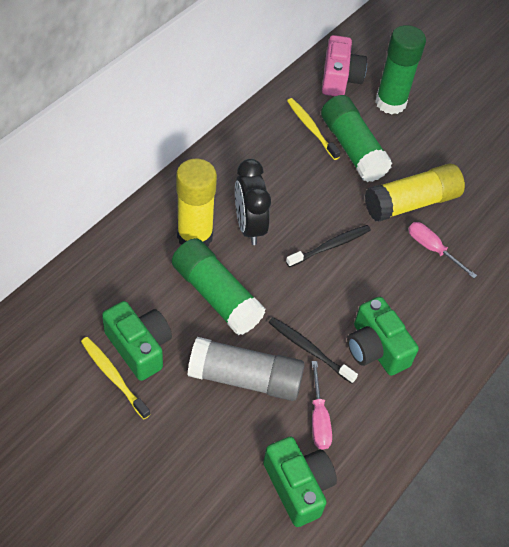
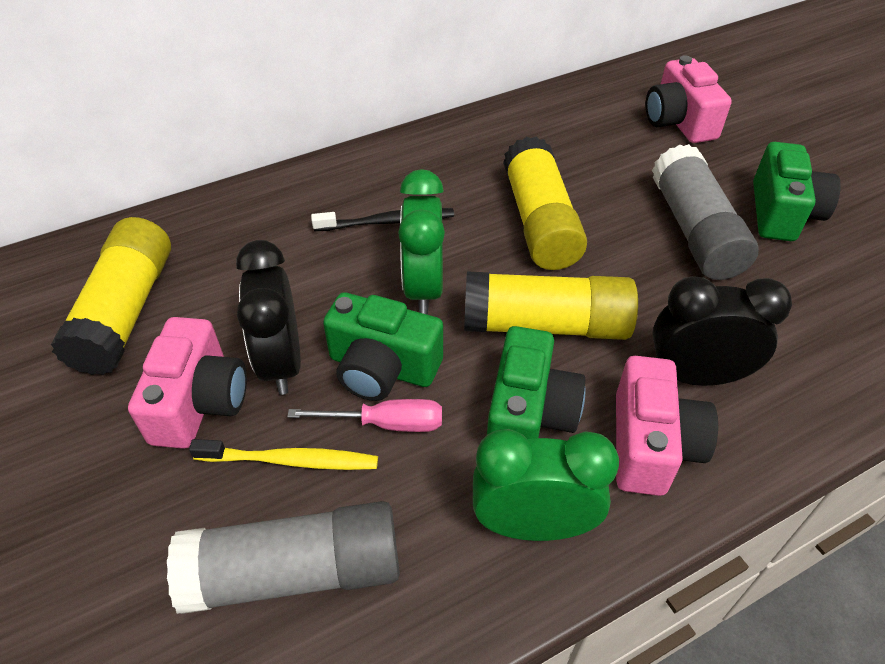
black clock: 1 -> 2
black toothbrush: 2 -> 1
green clock: 0 -> 2
green glue stick: 3 -> 0
grey glue stick: 1 -> 2
pink camera: 1 -> 3
pink screwdriver: 2 -> 1
yellow glue stick: 2 -> 3
yellow toothbrush: 2 -> 1

